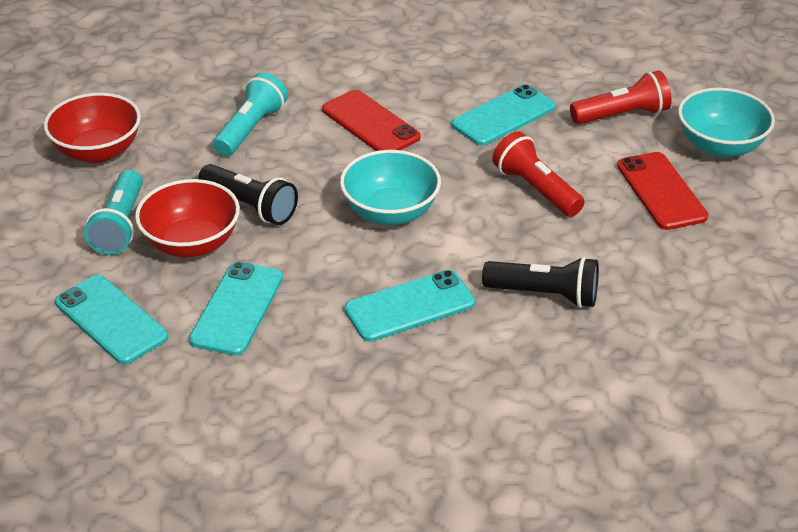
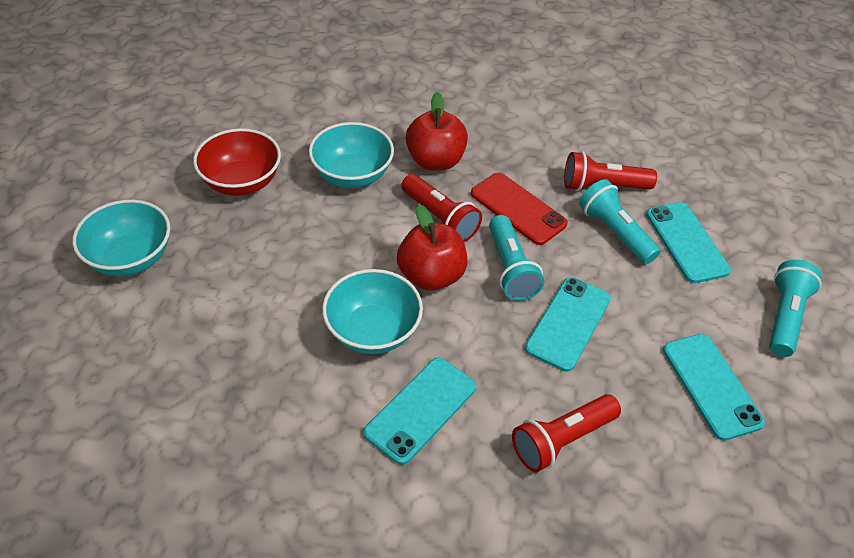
black flashlight: 2 -> 0
red apple: 0 -> 2
red bowl: 2 -> 1
red flashlight: 2 -> 3
red phone: 2 -> 1
turquoise bowl: 2 -> 3
turquoise flashlight: 2 -> 3

